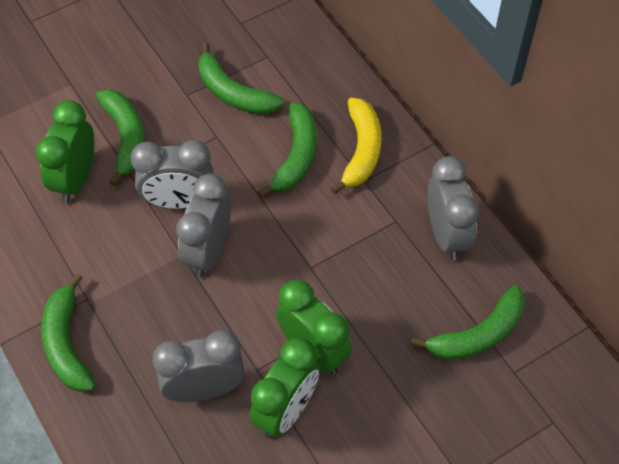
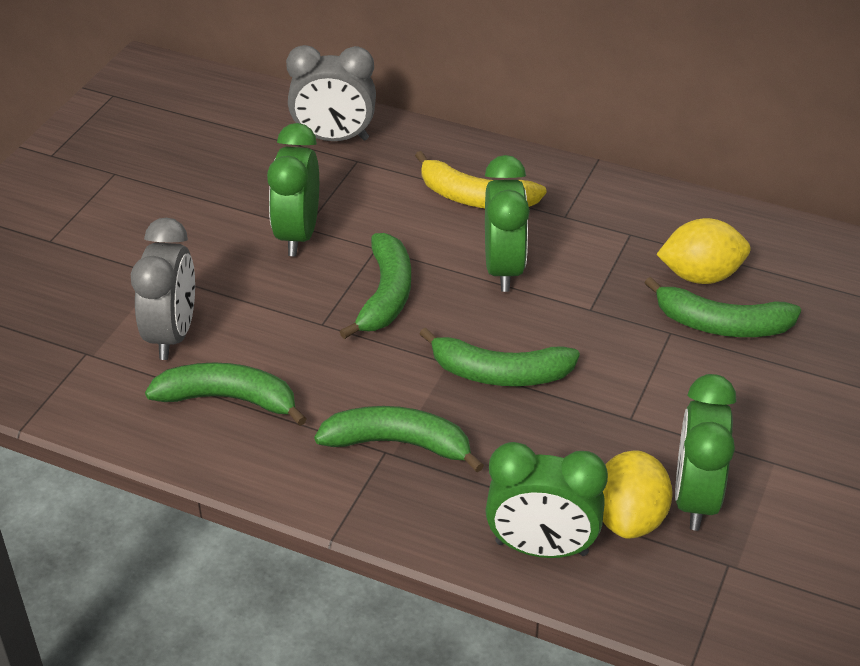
green clock: 3 -> 4
grey clock: 4 -> 2
yellow lemon: 0 -> 2

